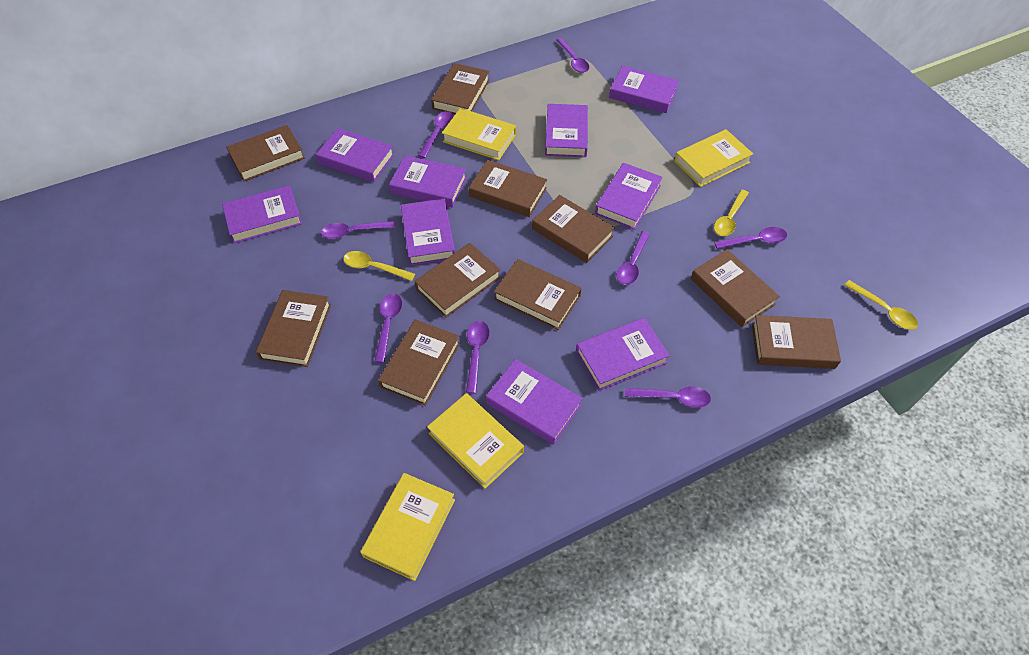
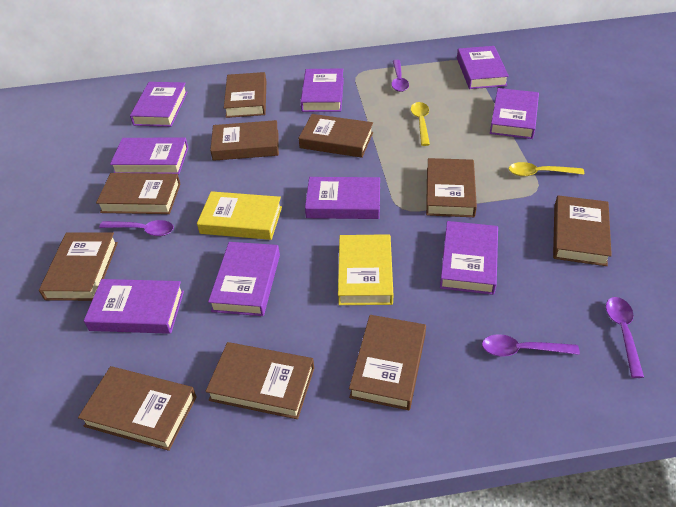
purple spoon: 8 -> 4
yellow book: 4 -> 2
yellow spoon: 3 -> 2

